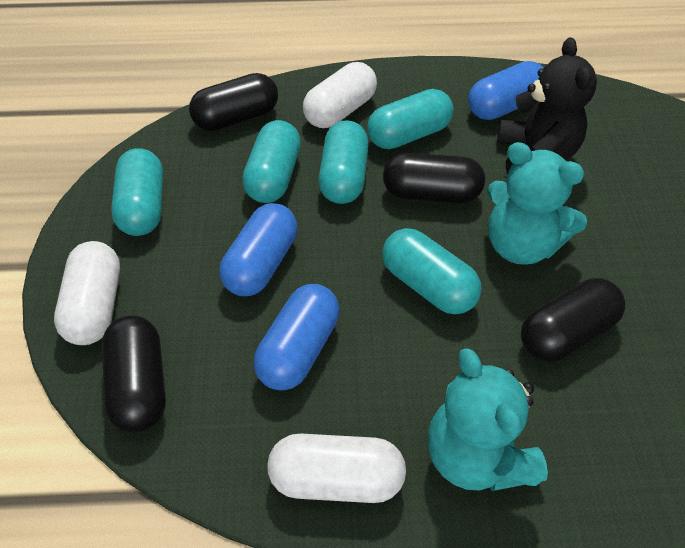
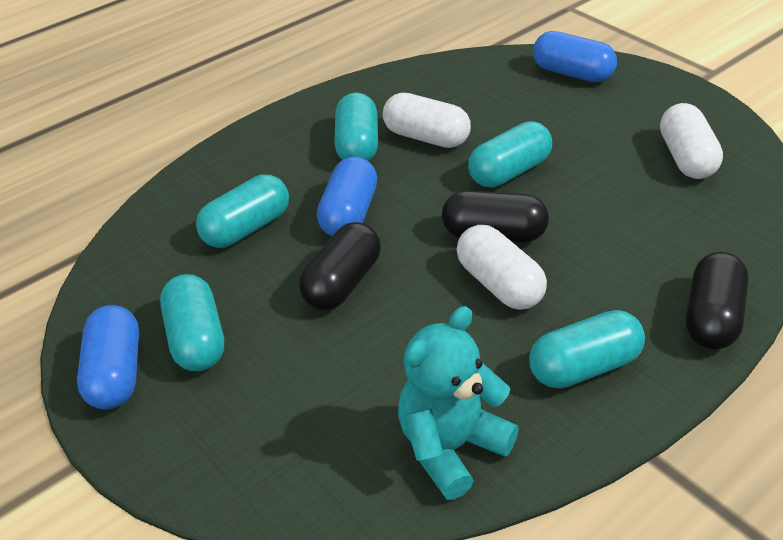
black capsule: 4 -> 3
black teddy bear: 1 -> 0
turquoise teddy bear: 2 -> 1

